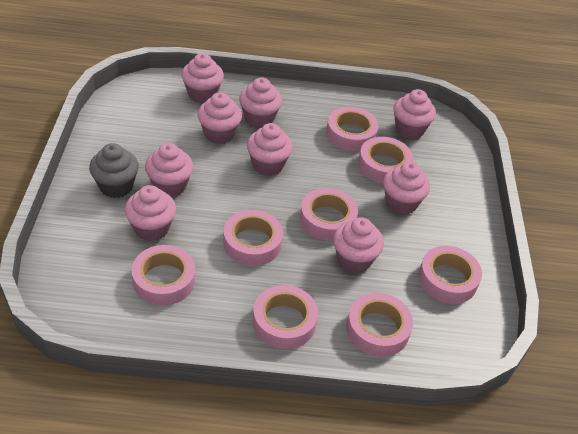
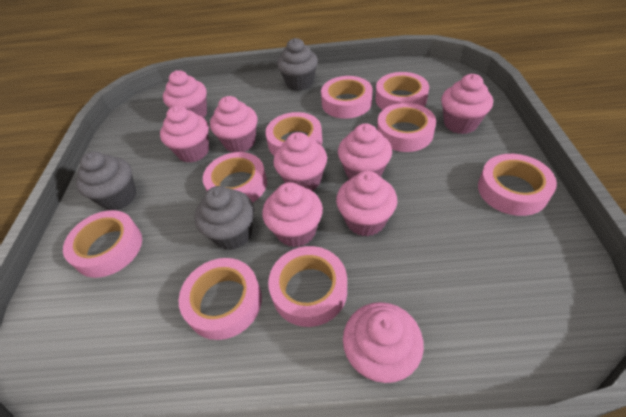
grey cupcake: 1 -> 3
pink tape: 8 -> 9

